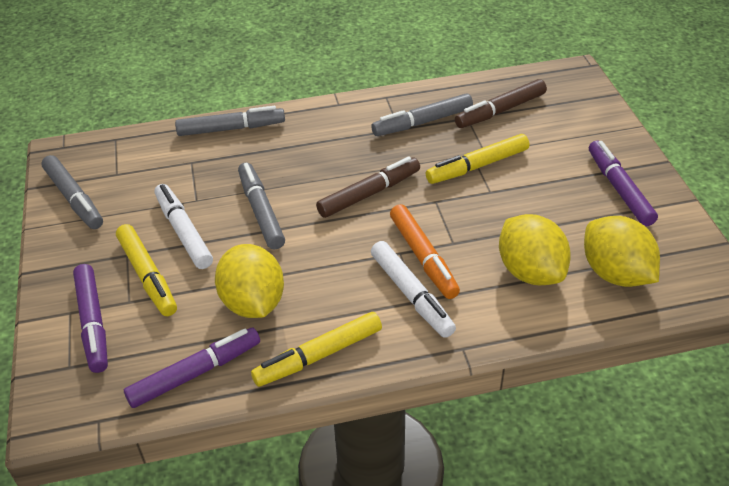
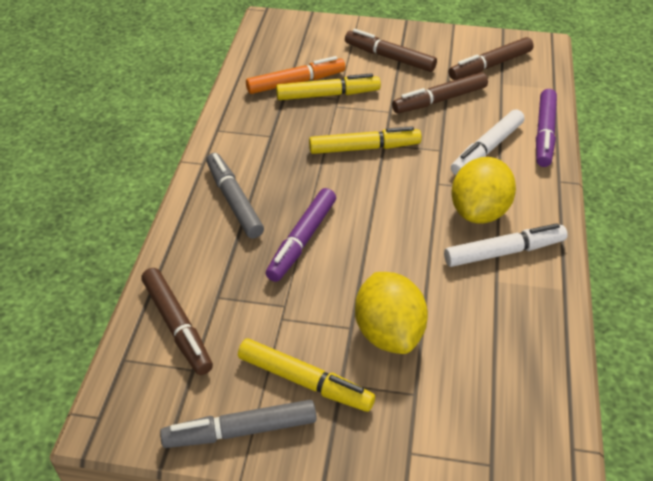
brown marker: 2 -> 4
grey marker: 4 -> 2
purple marker: 3 -> 2
yellow lemon: 3 -> 2

